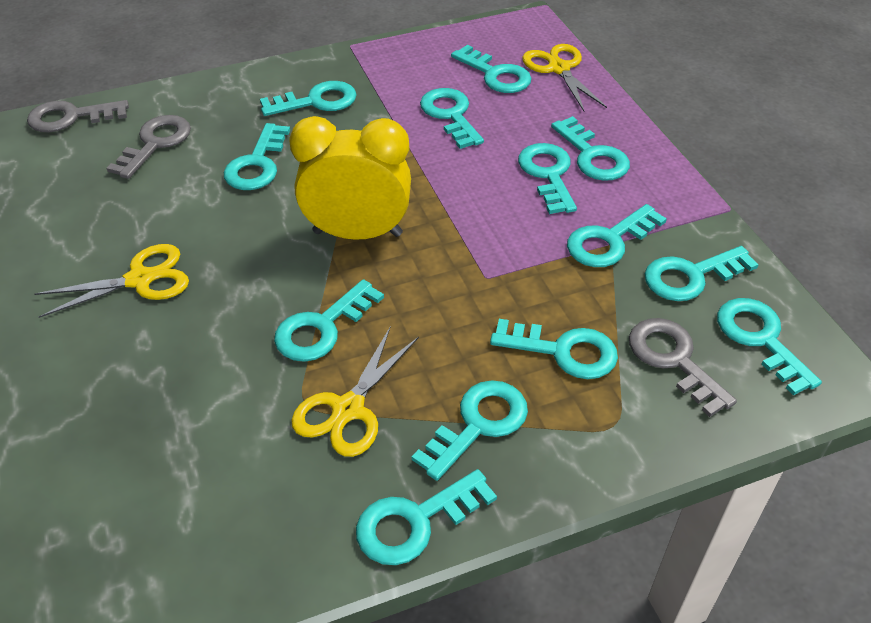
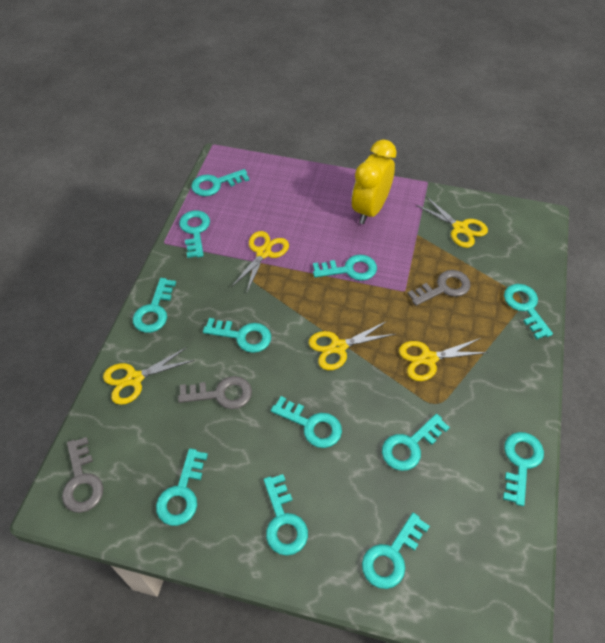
turquoise key: 13 -> 12
yellow scissors: 3 -> 5

